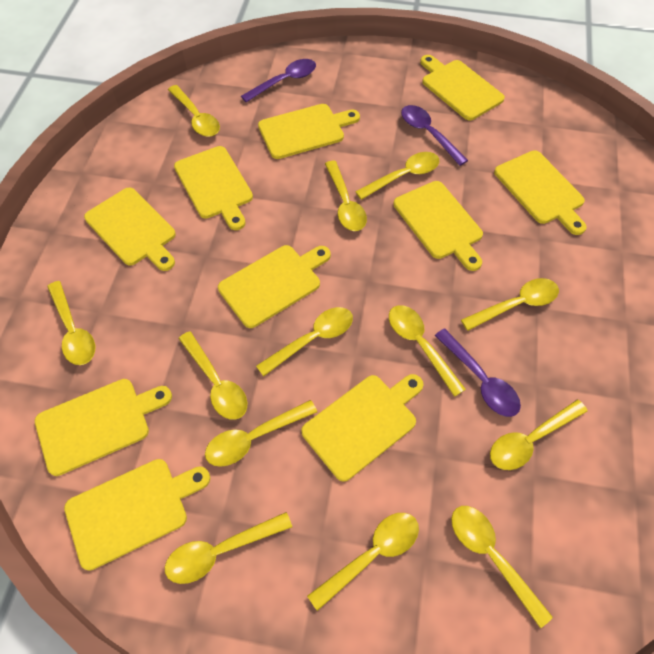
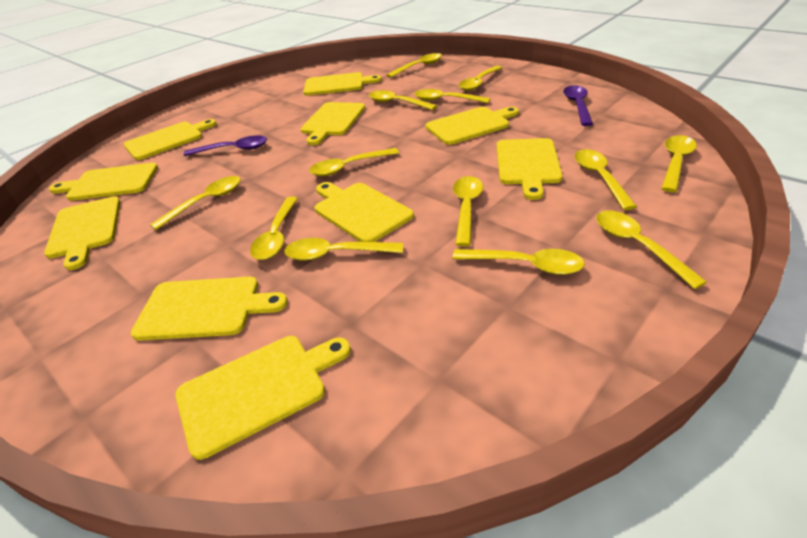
purple spoon: 3 -> 2

